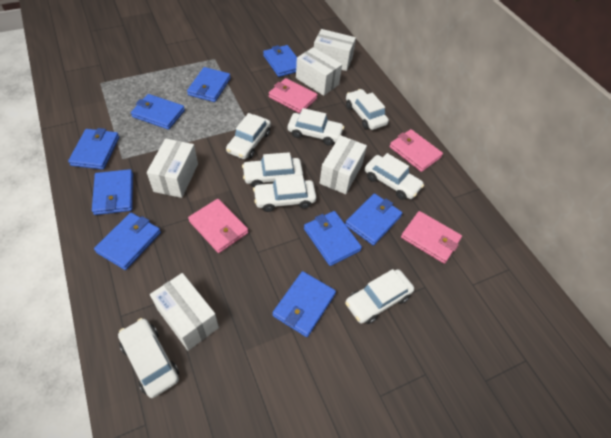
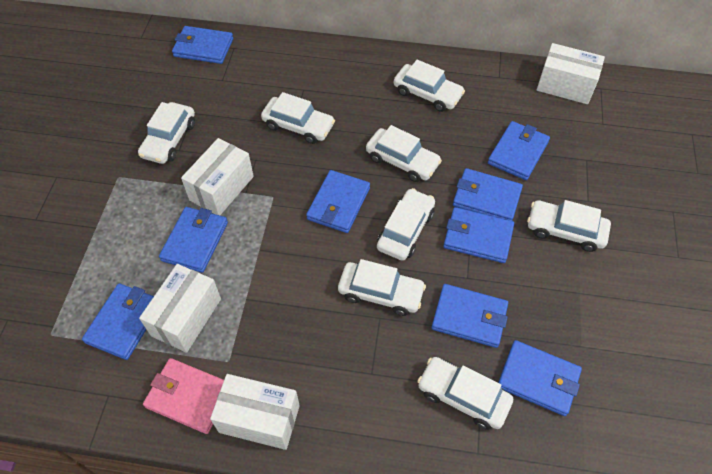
pink wallet: 4 -> 1
white box: 5 -> 4

